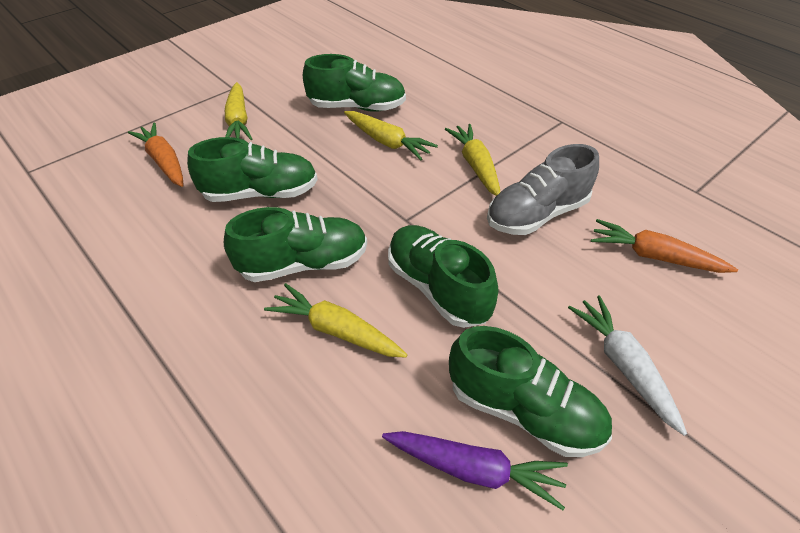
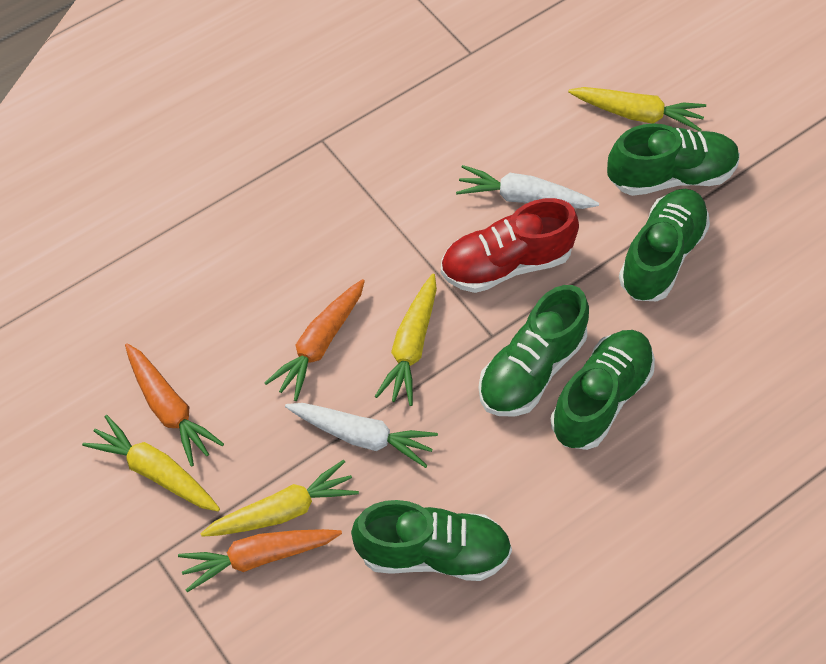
grey shoe: 1 -> 0
orange carrot: 2 -> 3
purple carrot: 1 -> 0
red shoe: 0 -> 1
white carrot: 1 -> 2

